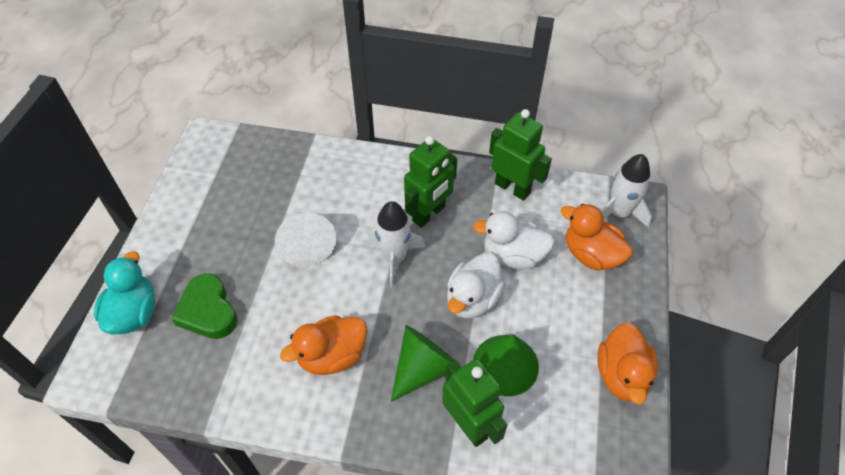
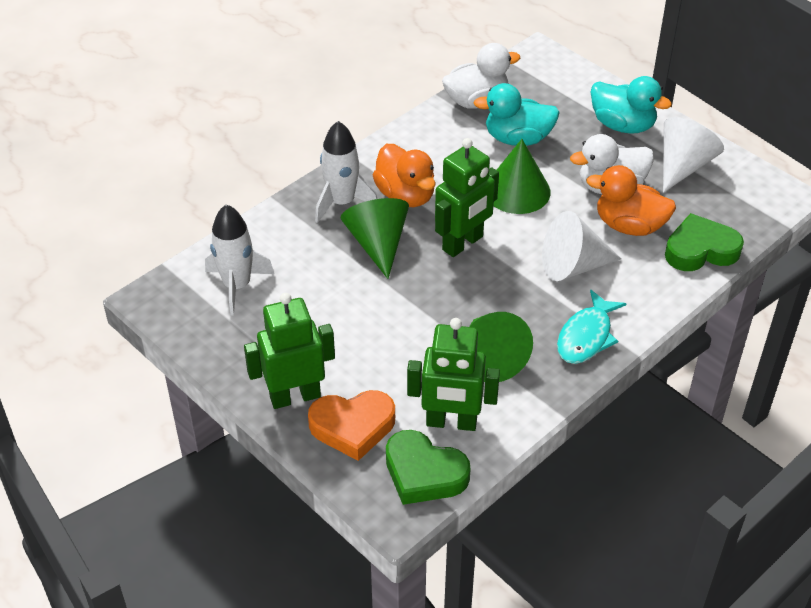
green cone: 2 -> 3
green heart: 1 -> 2
orange duck: 3 -> 2
orange heart: 0 -> 1
turquoise duck: 1 -> 2
turquoise fish: 0 -> 1
white cone: 1 -> 2

